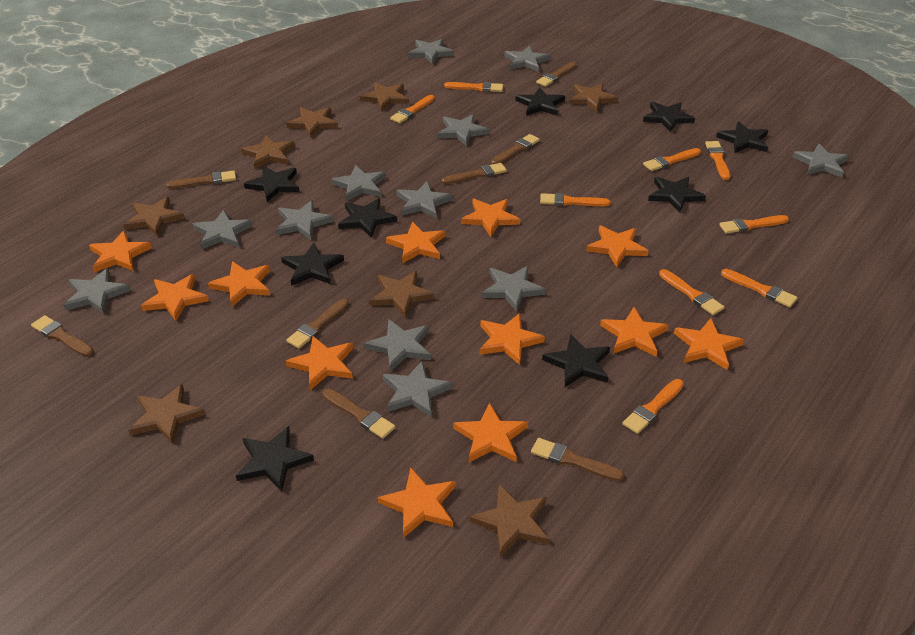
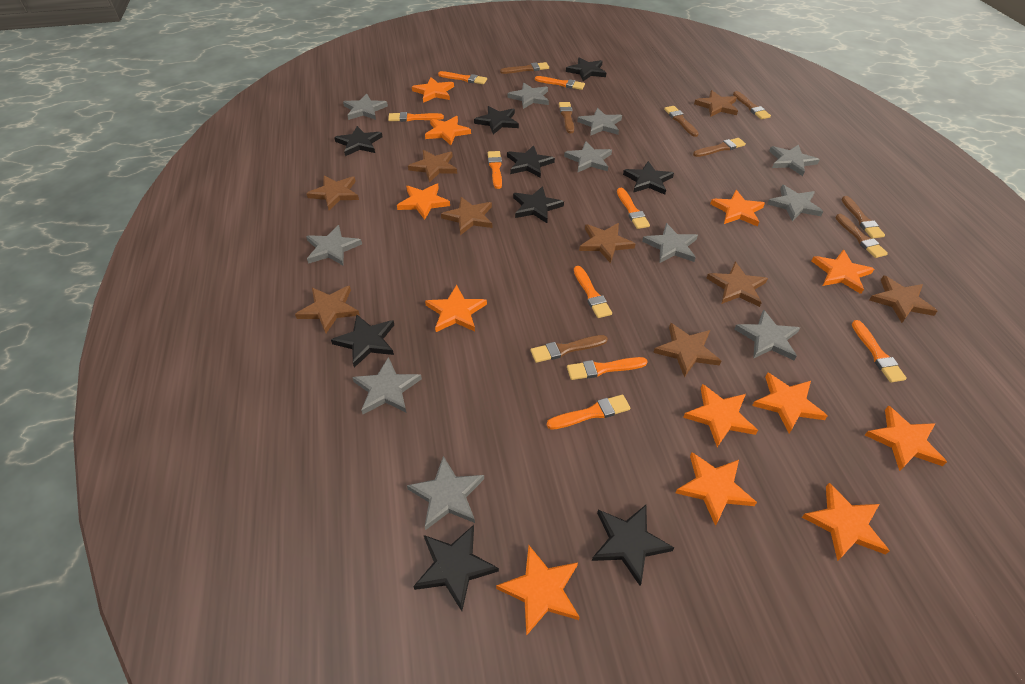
brown star: 8 -> 9
grey star: 12 -> 11

